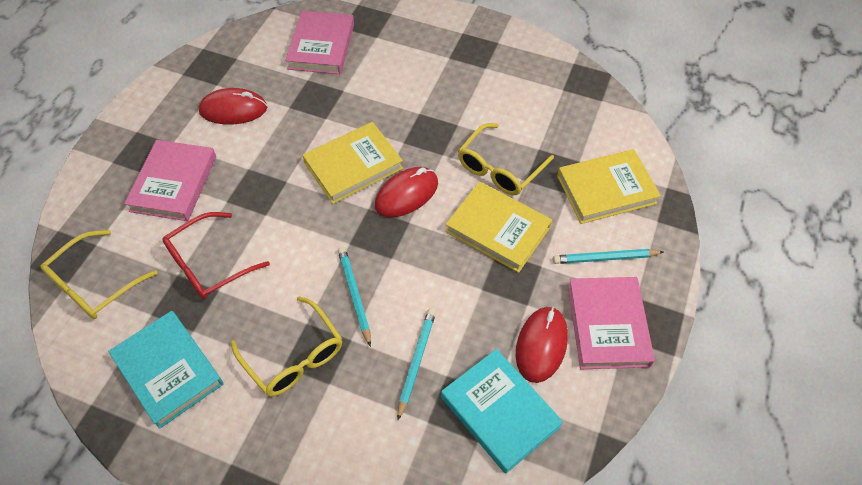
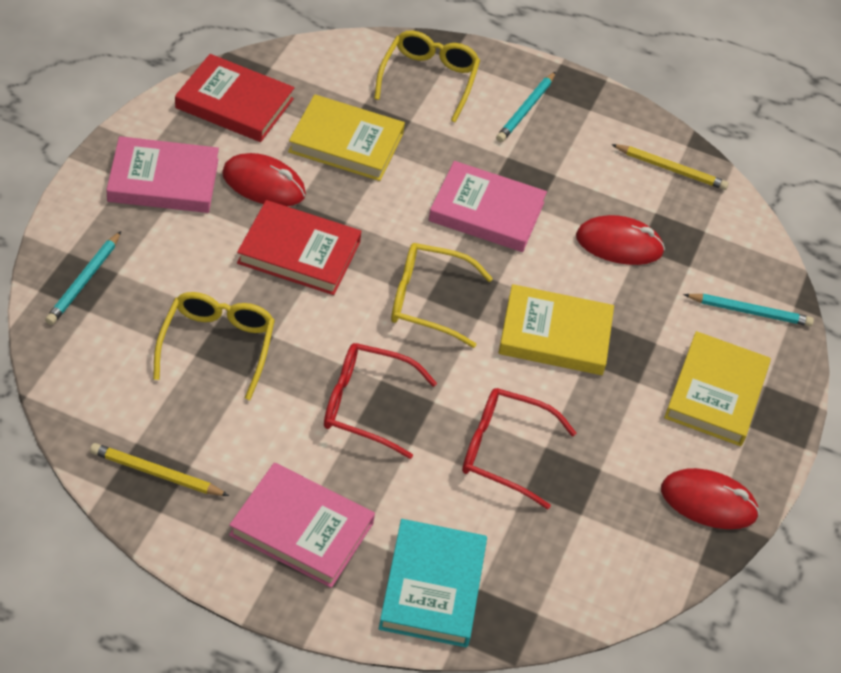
red book: 0 -> 2
red glasses: 1 -> 2
turquoise book: 2 -> 1
yellow pencil: 0 -> 2

